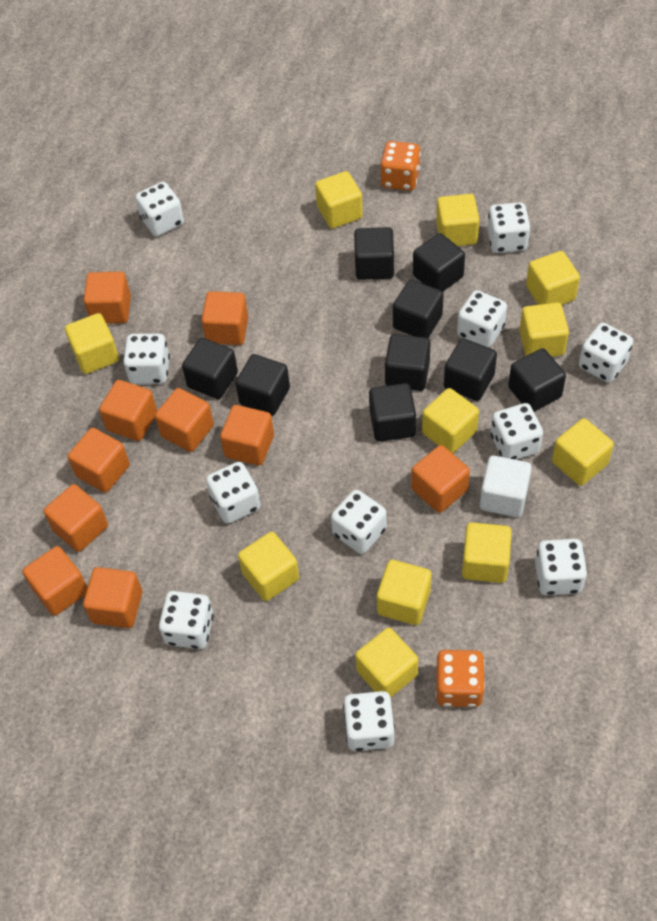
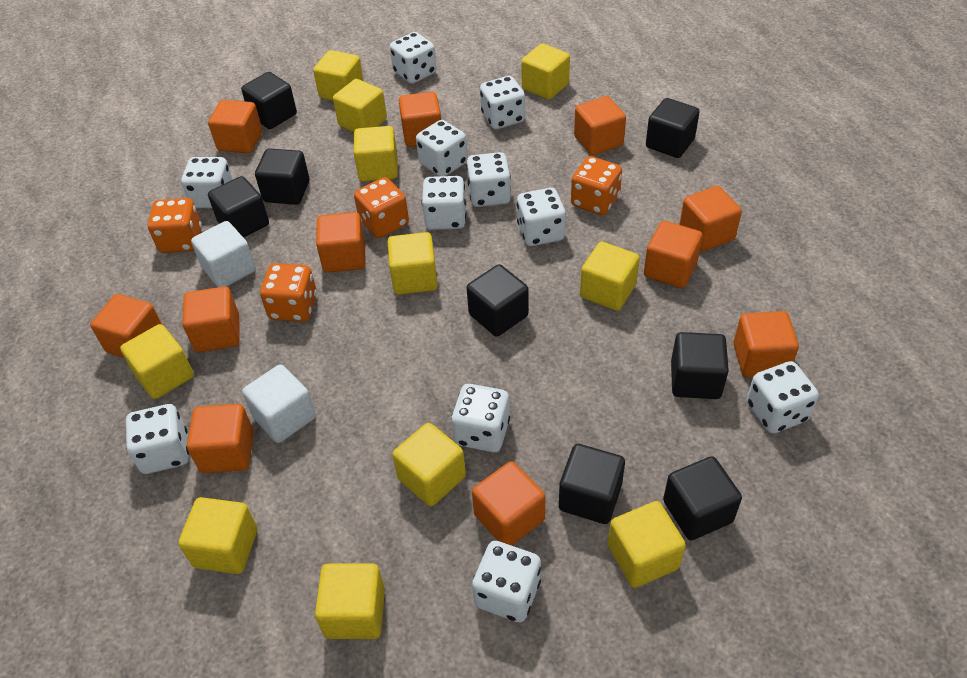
black cube: 9 -> 8
orange cube: 10 -> 11
orange dice: 2 -> 4
white cube: 1 -> 2

